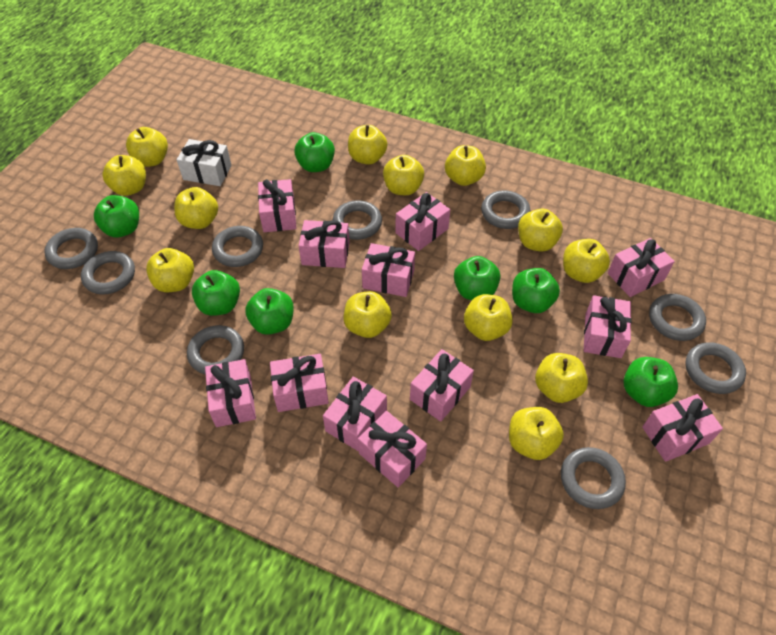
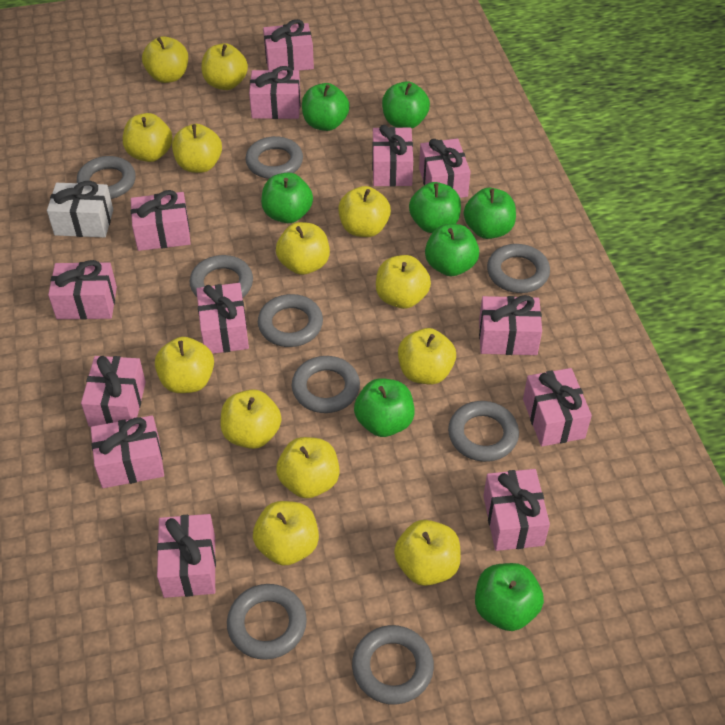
green apple: 7 -> 8
pink gift: 12 -> 13

